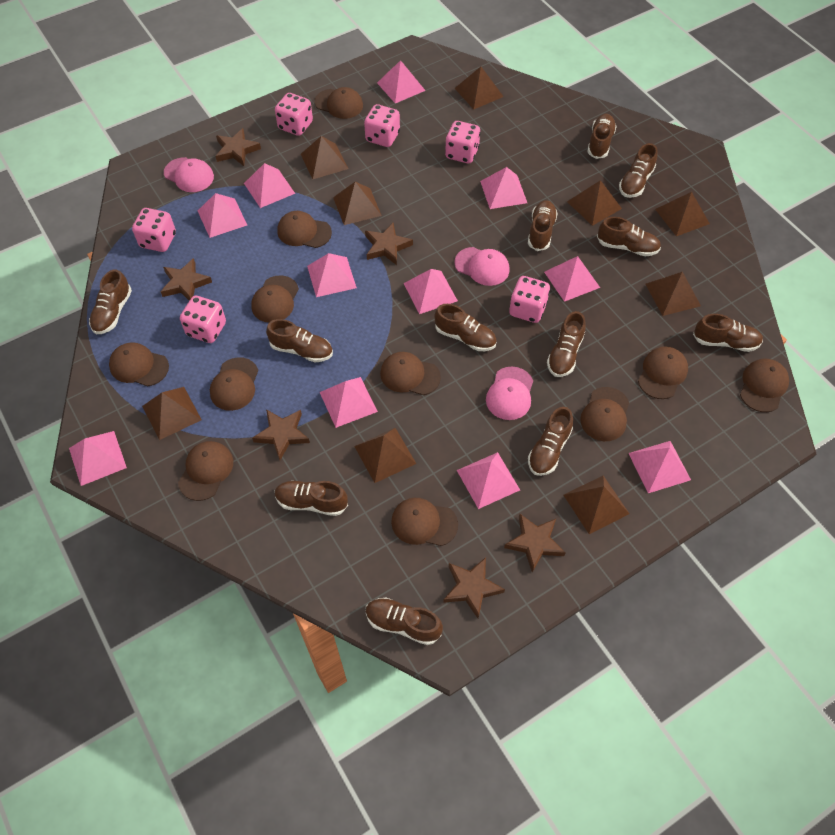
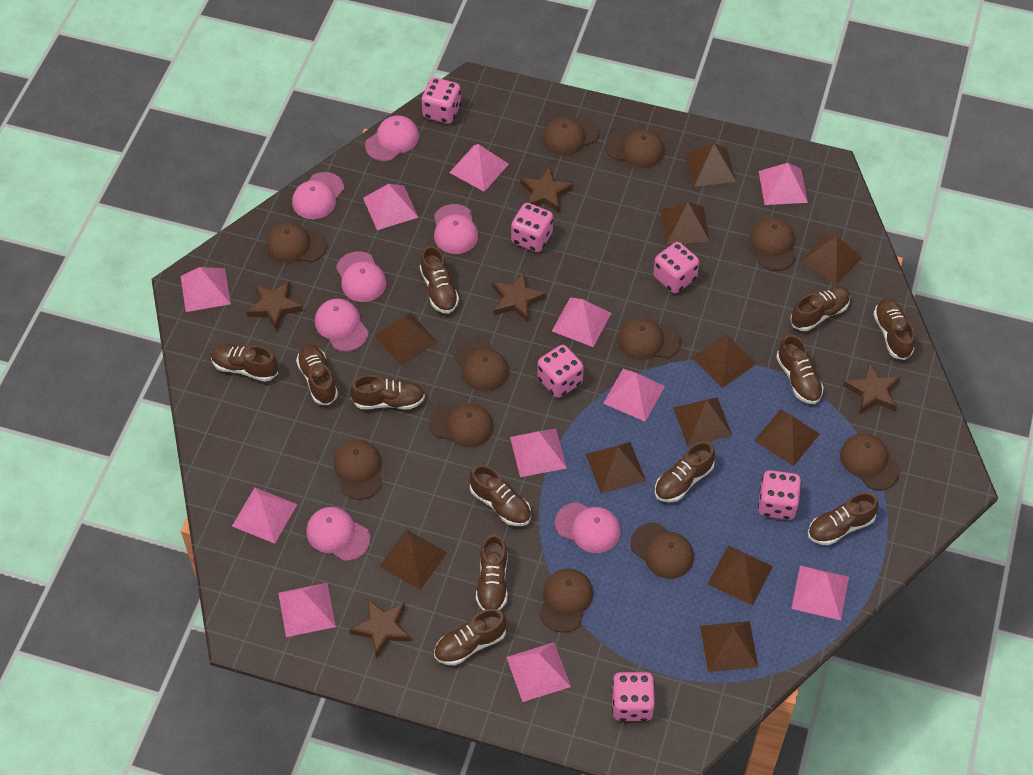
brown pyramid: 9 -> 11
brown star: 6 -> 5
pink cap: 3 -> 7

